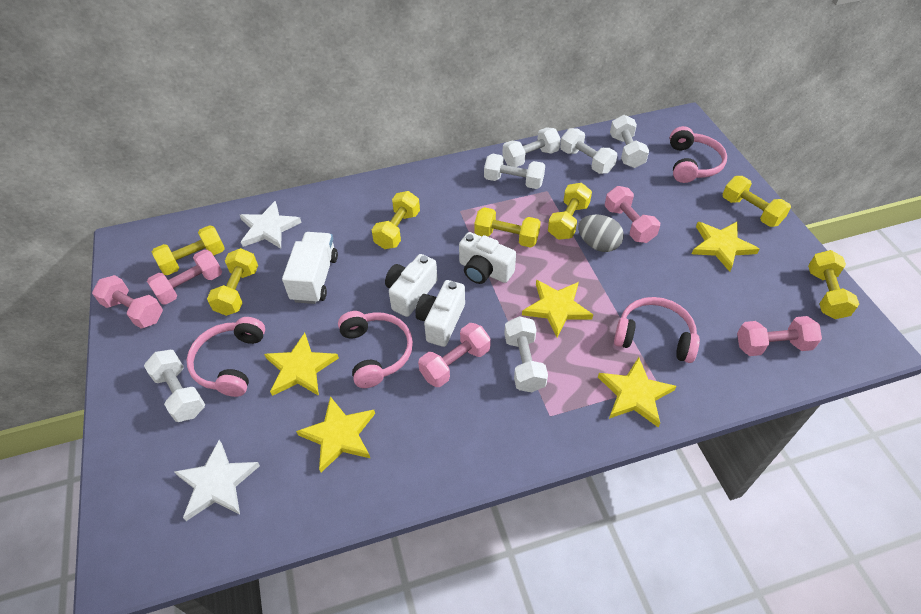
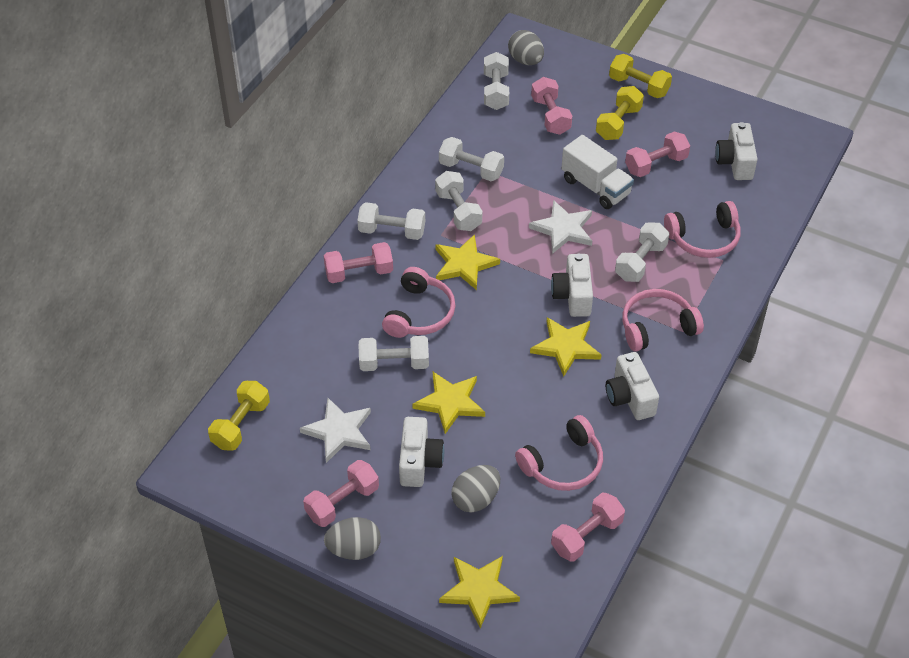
grey egg: 1 -> 3
white camera: 3 -> 4
yellow dumbbell: 7 -> 3
yellow star: 5 -> 4

